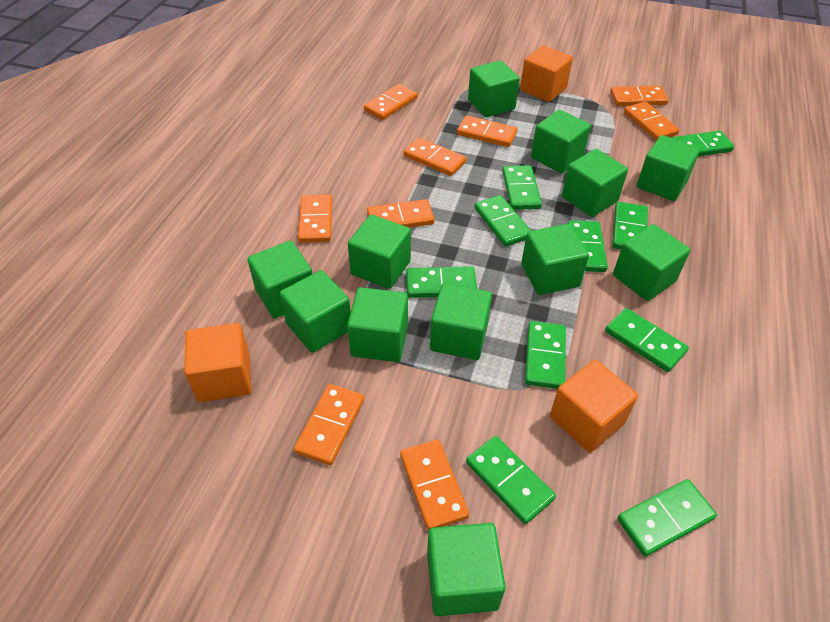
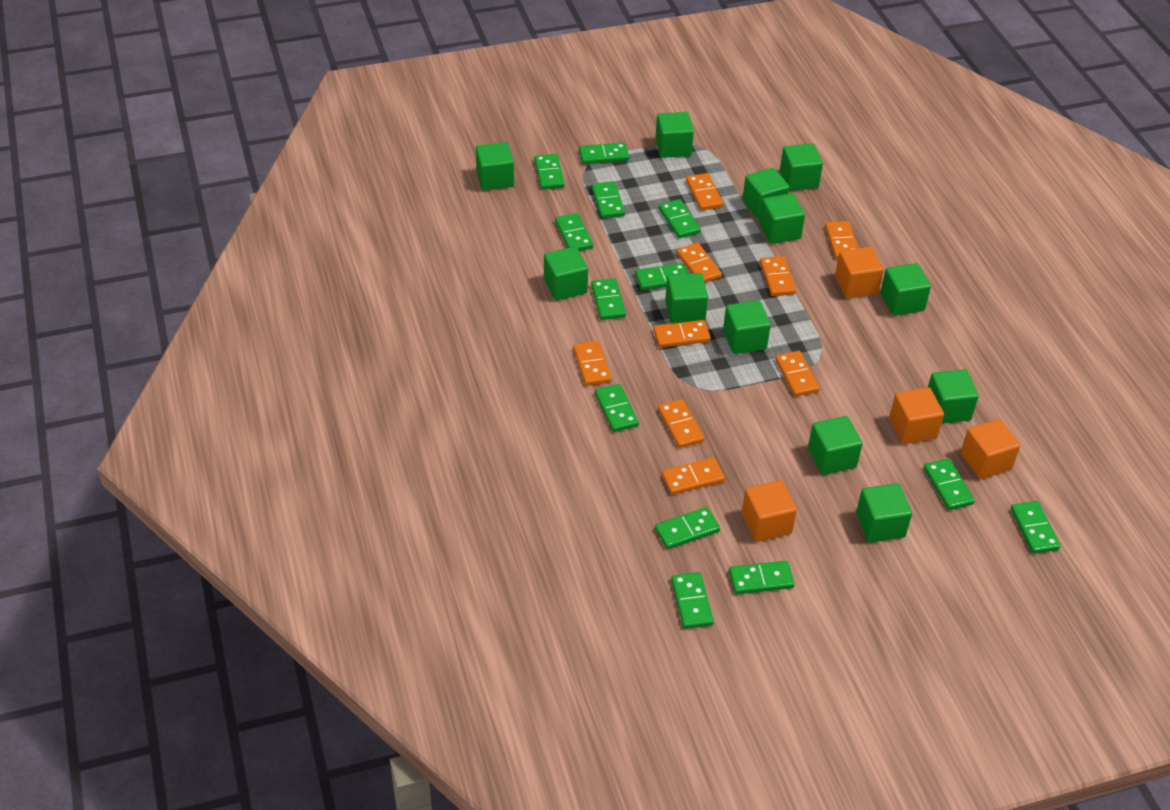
green domino: 10 -> 13
orange cube: 3 -> 4

